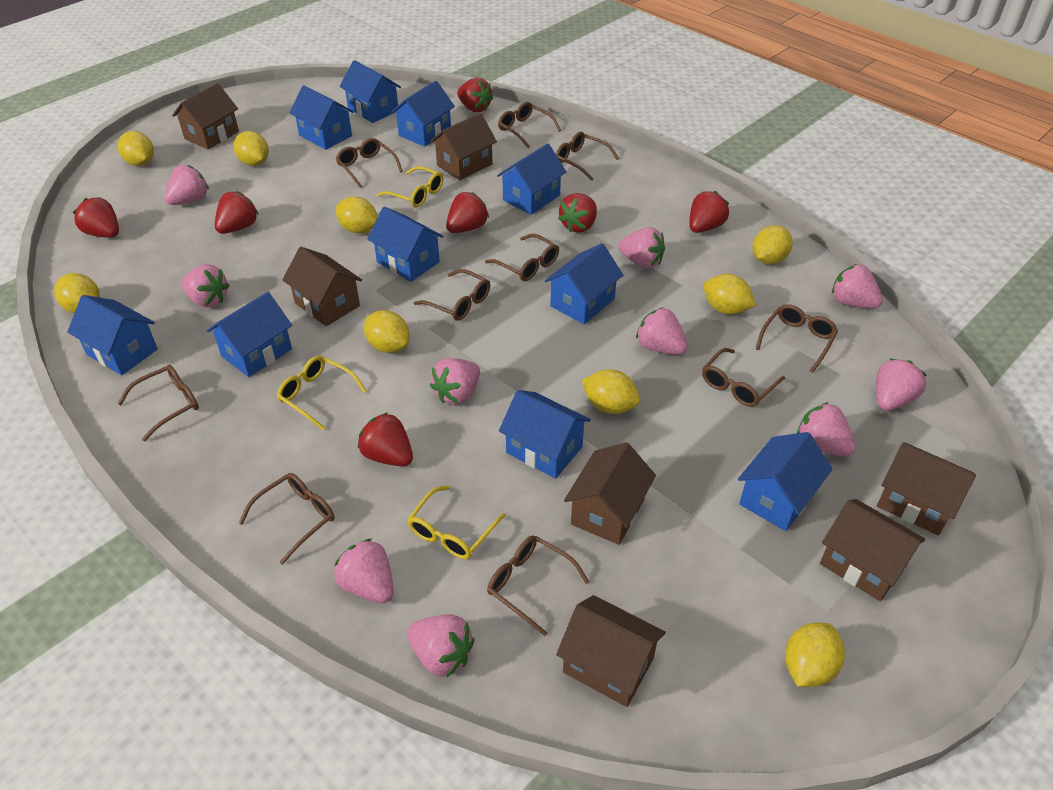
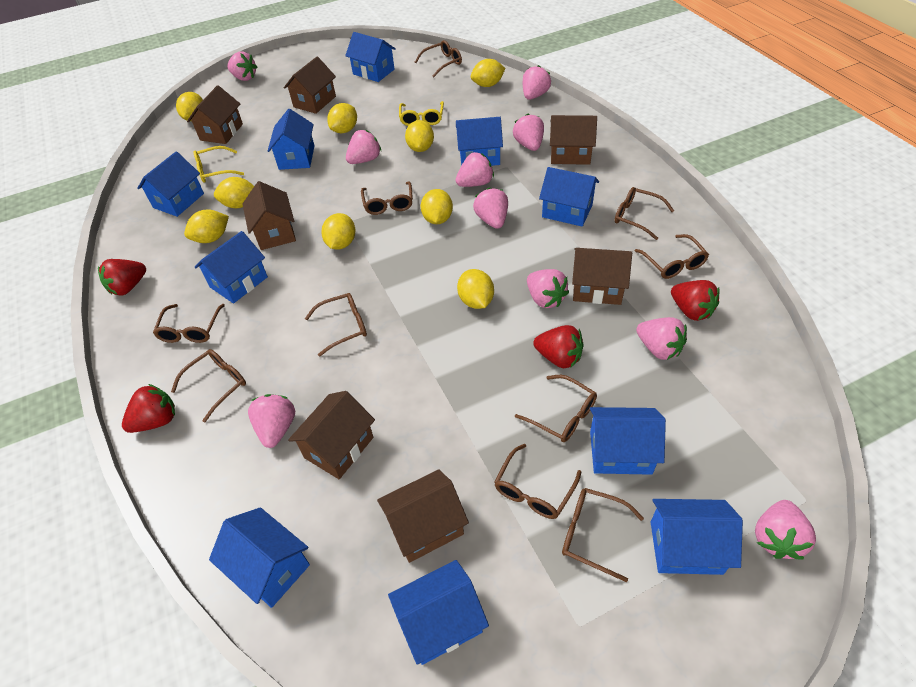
red strawberry: 7 -> 4
yellow glasses: 3 -> 2

